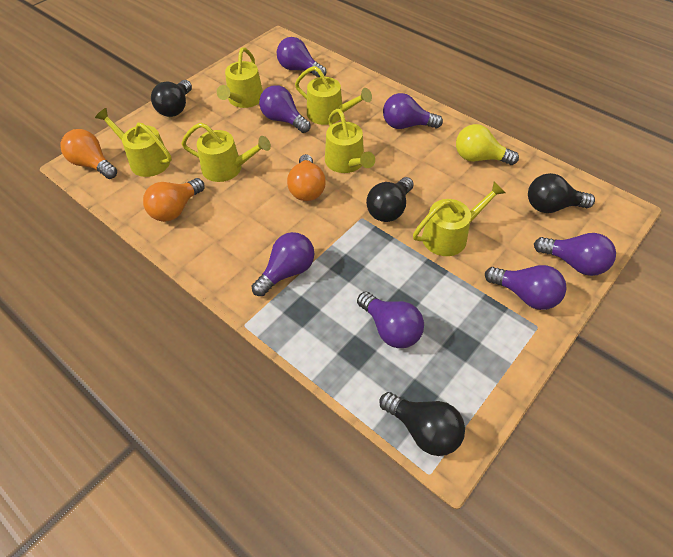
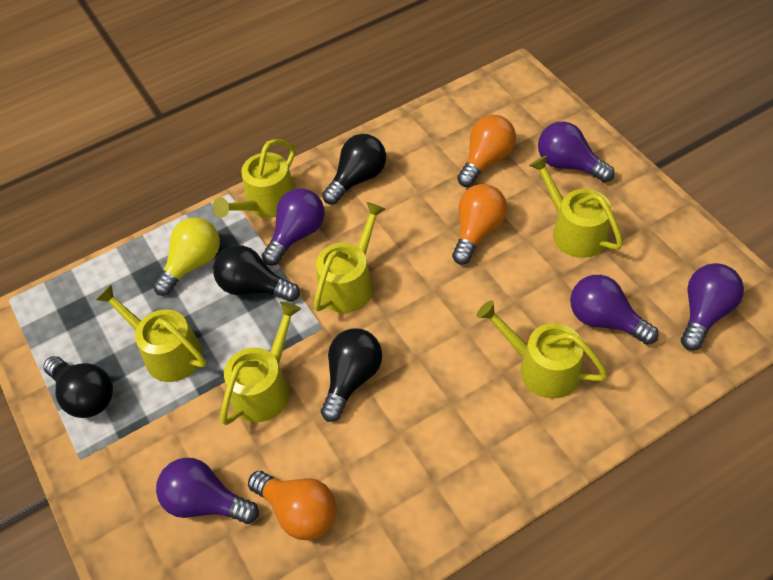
purple light bulb: 7 -> 5

